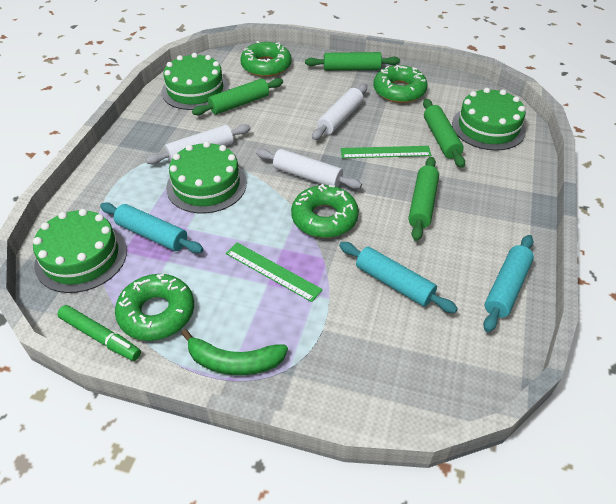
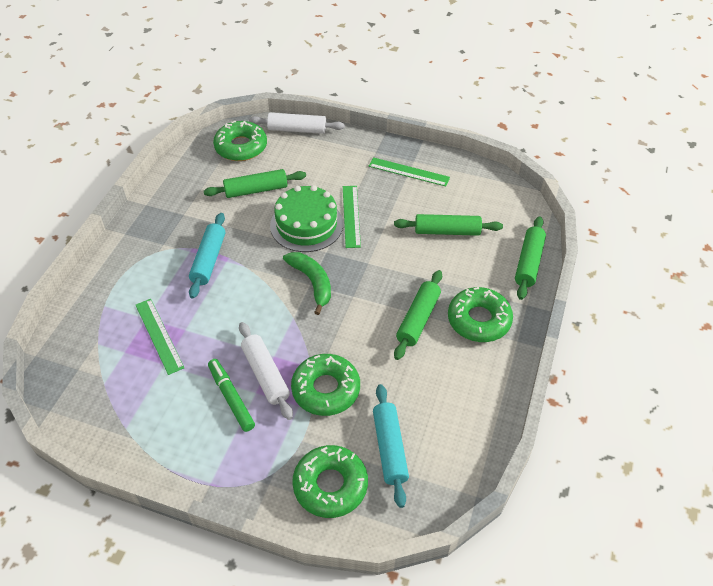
green cake: 4 -> 1
green ruler: 2 -> 3
turquoise rolling pin: 3 -> 2
white rolling pin: 3 -> 2

